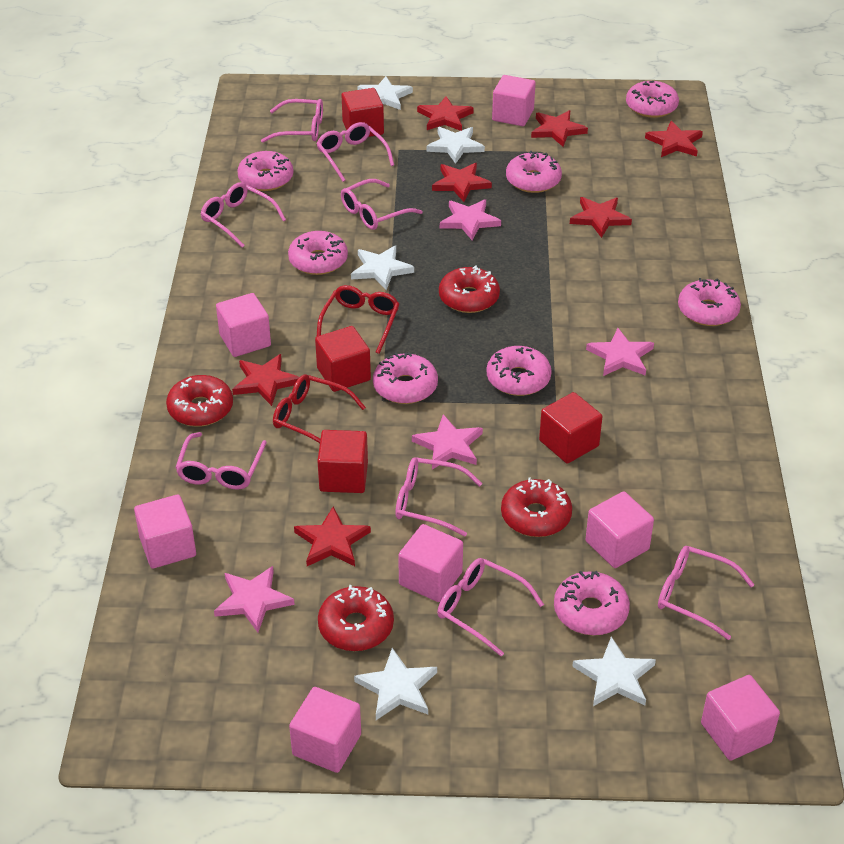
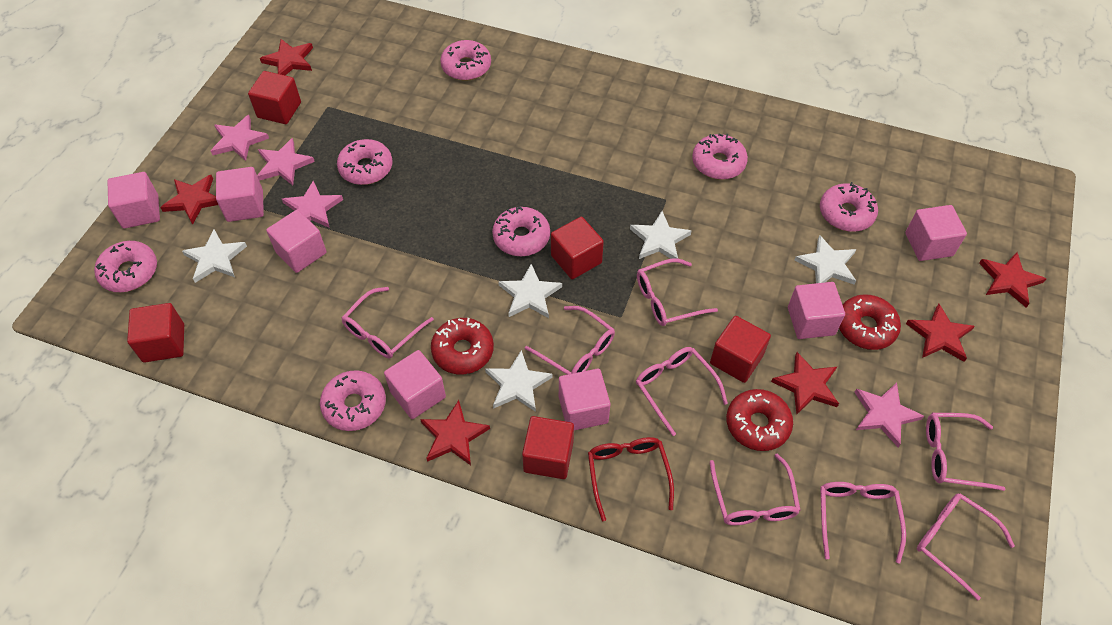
pink donut: 8 -> 7
red cube: 4 -> 5
red donut: 4 -> 3
red glasses: 2 -> 1
red star: 7 -> 6

